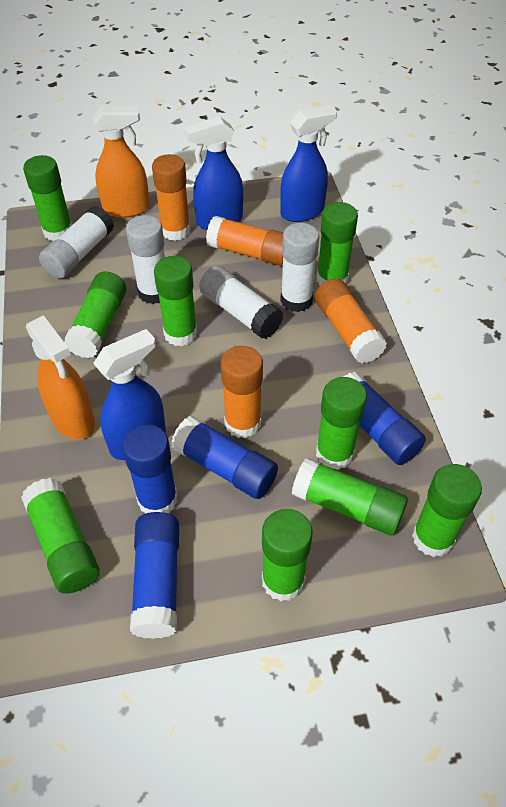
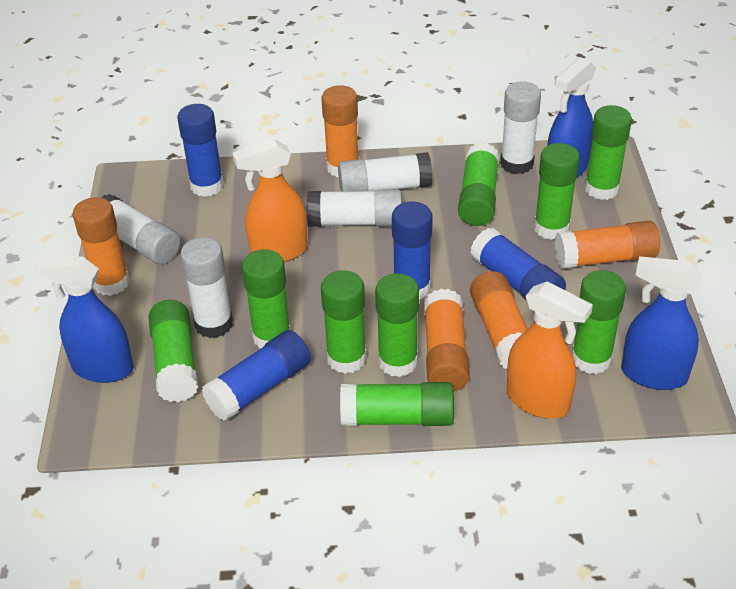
orange glue stick: 4 -> 5
white glue stick: 4 -> 5

